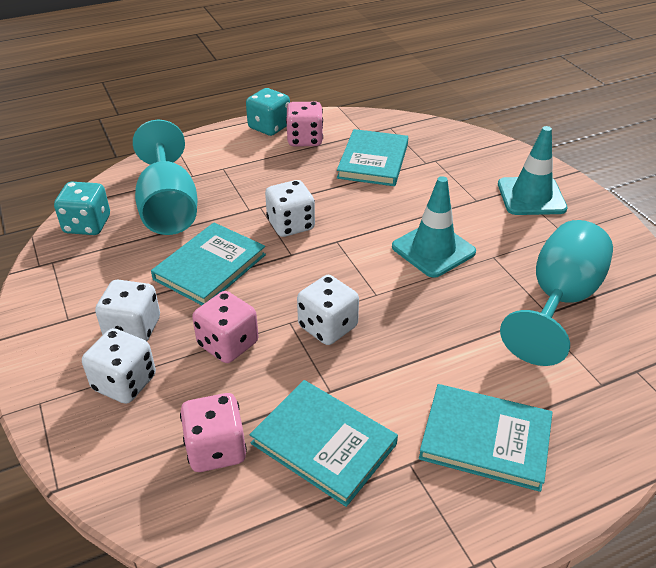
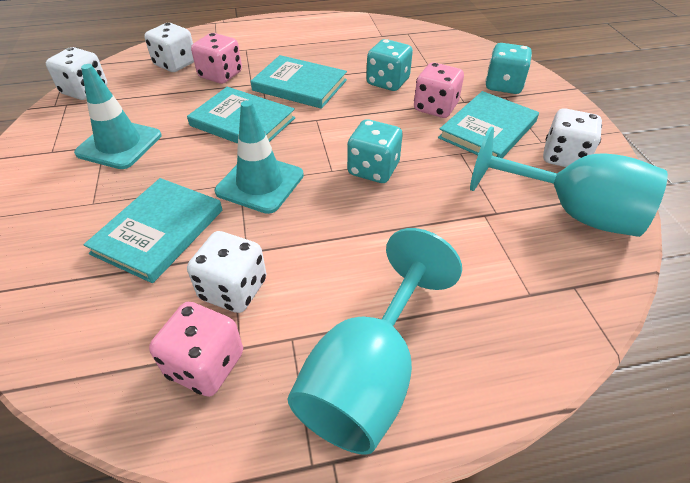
turquoise dice: 2 -> 3

